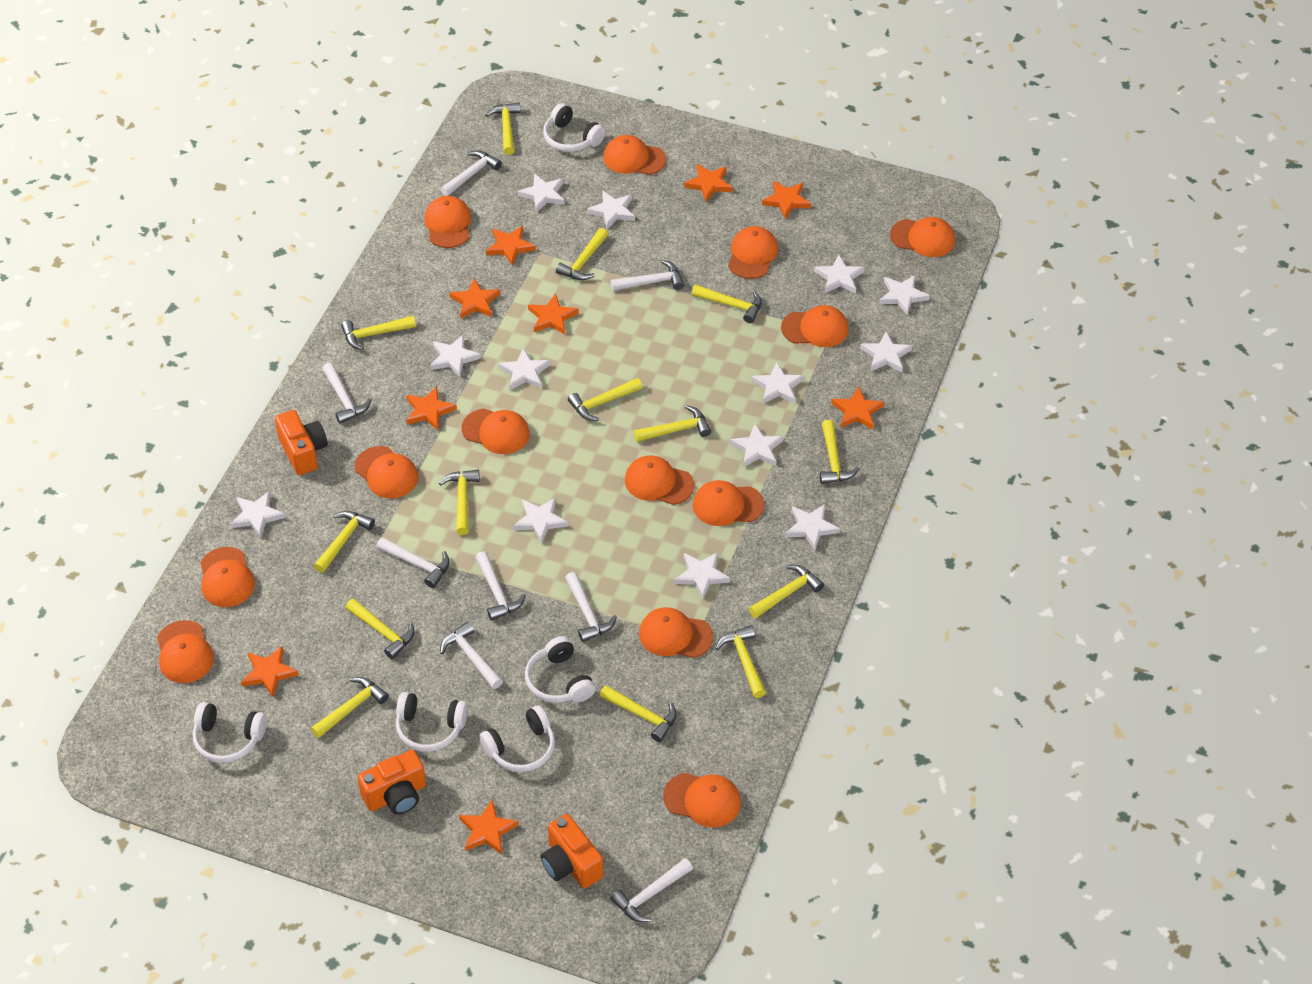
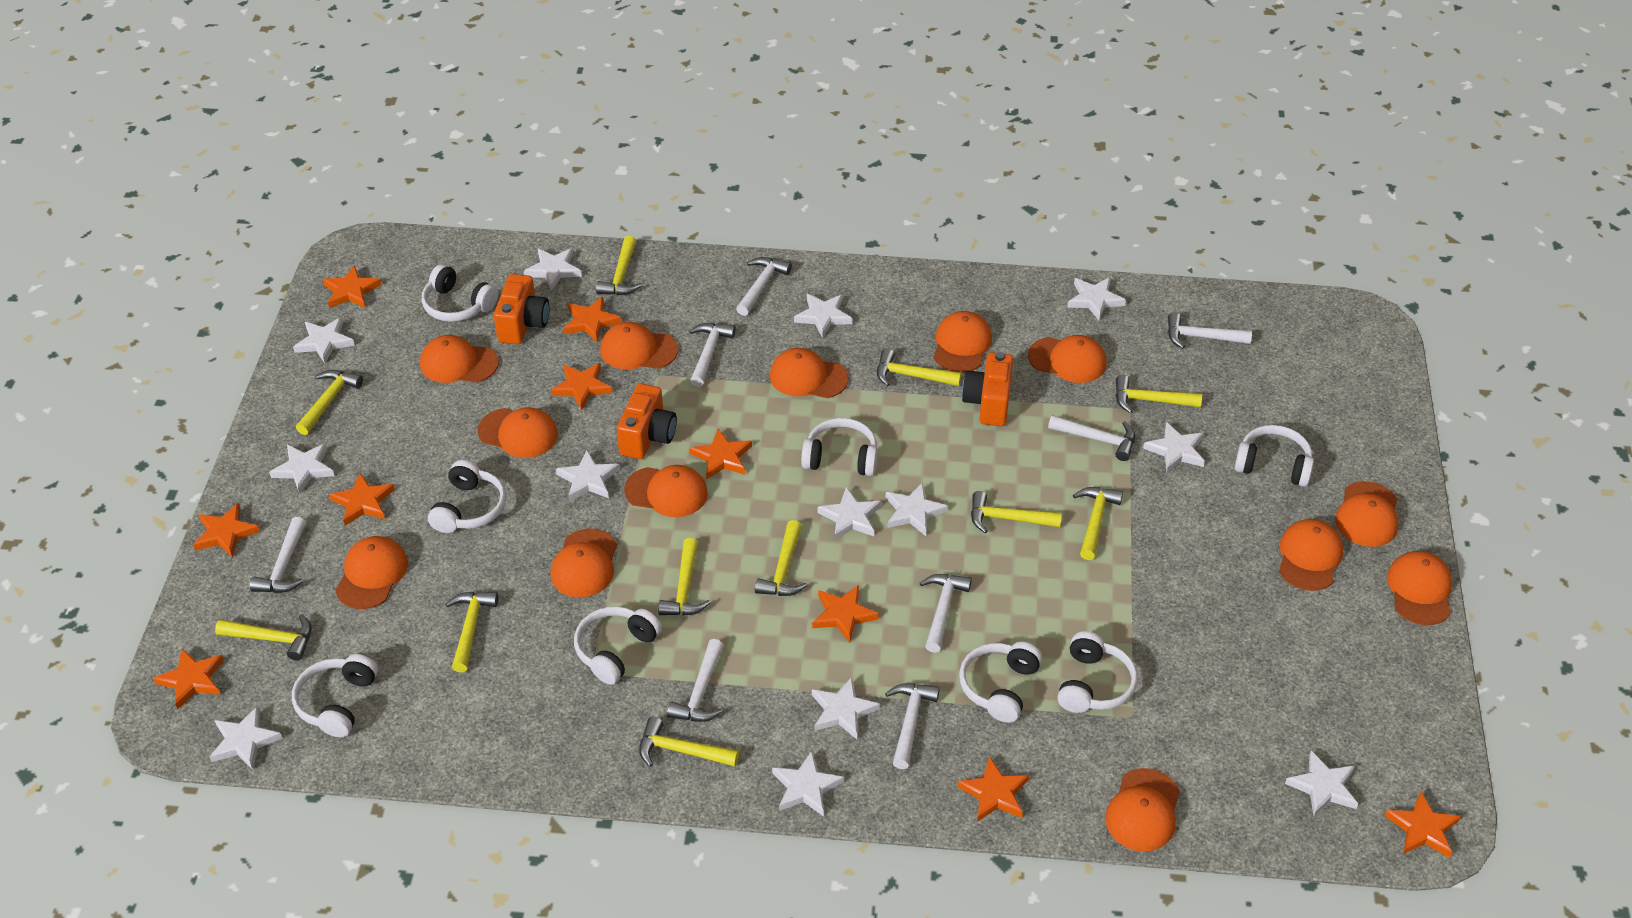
orange star: 9 -> 10
white headphones: 5 -> 8
yellow hammer: 14 -> 11

